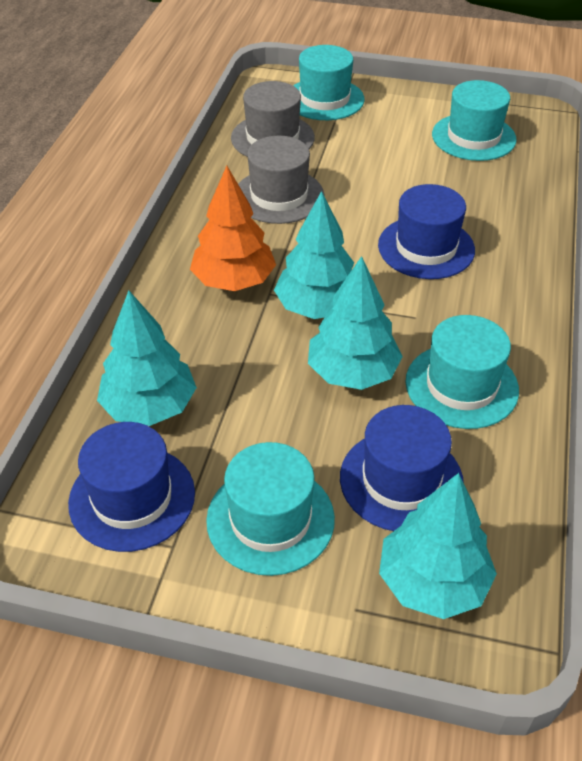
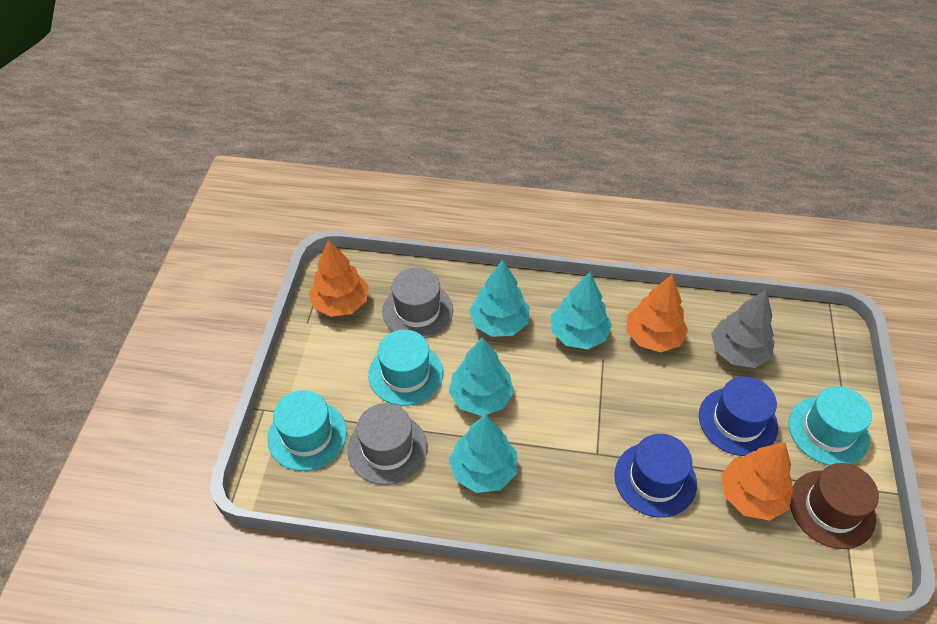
blue hat: 3 -> 2
brown hat: 0 -> 1
grey tree: 0 -> 1
orange tree: 1 -> 3
turquoise hat: 4 -> 3

